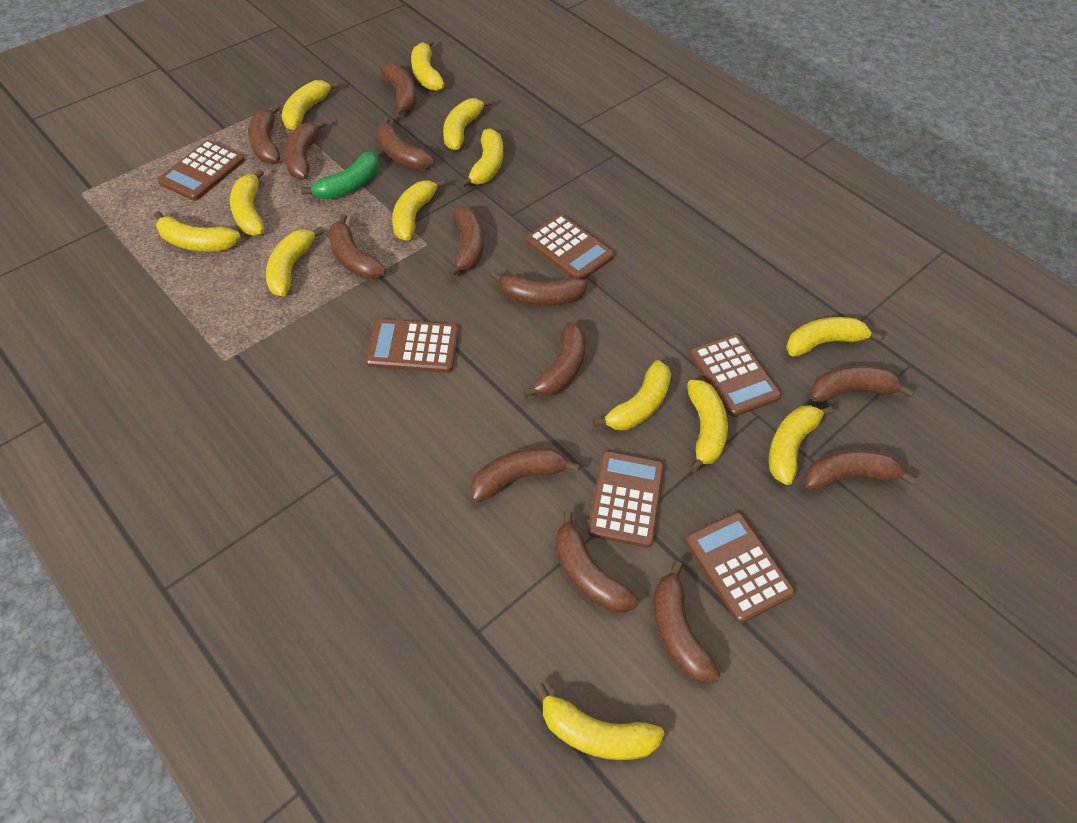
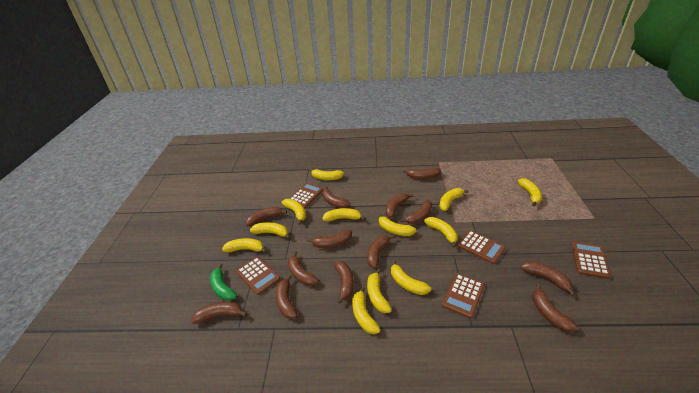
brown calculator: 6 -> 5
yellow banana: 13 -> 12

